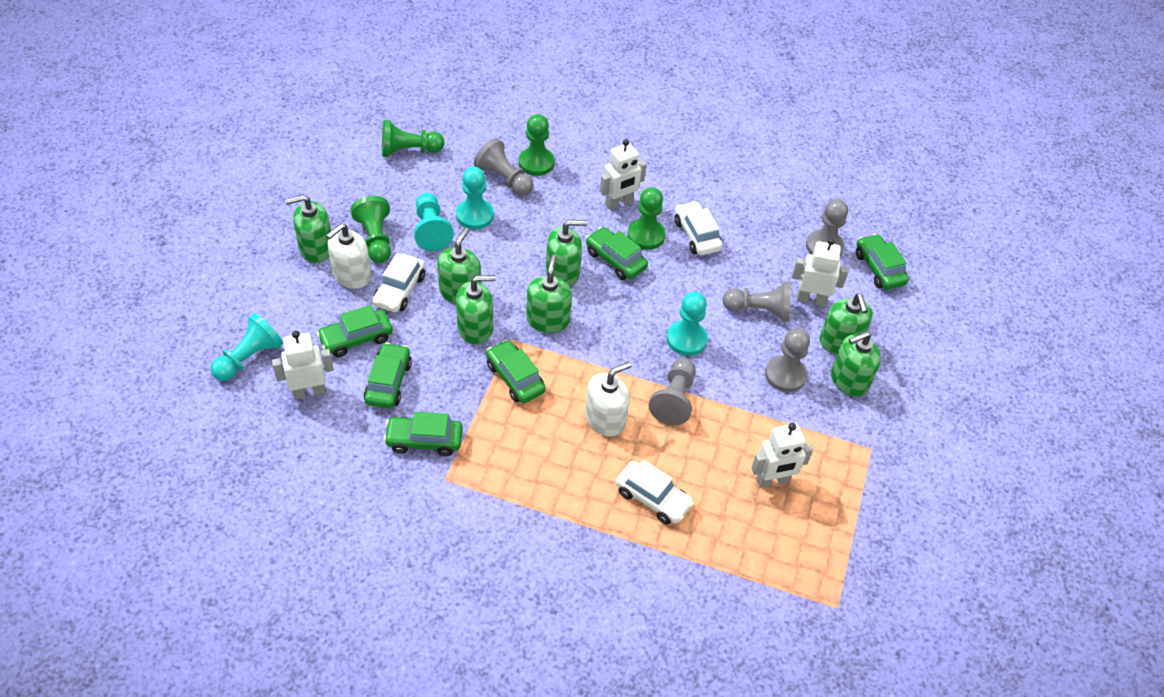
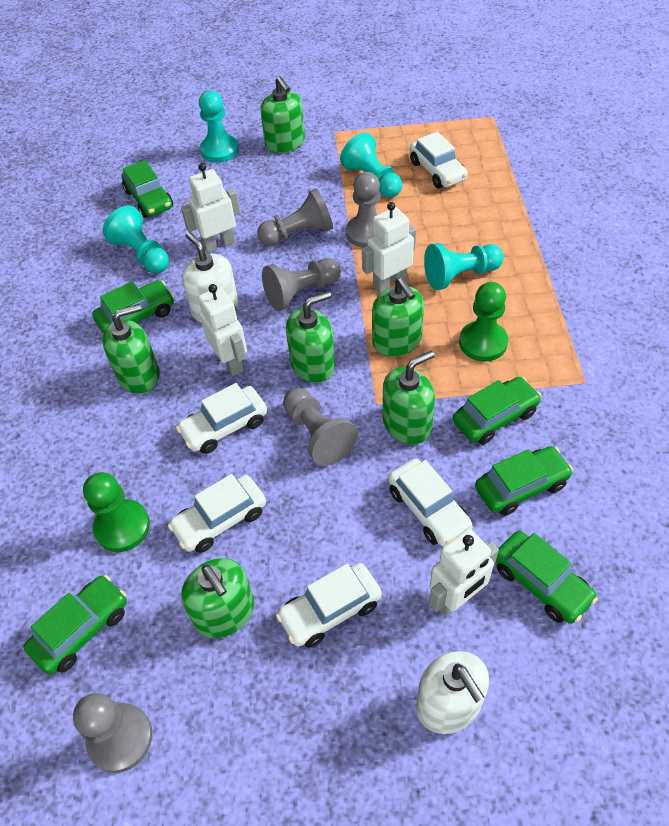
green pawn: 4 -> 2
green soap dispenser: 7 -> 6
white car: 3 -> 5

